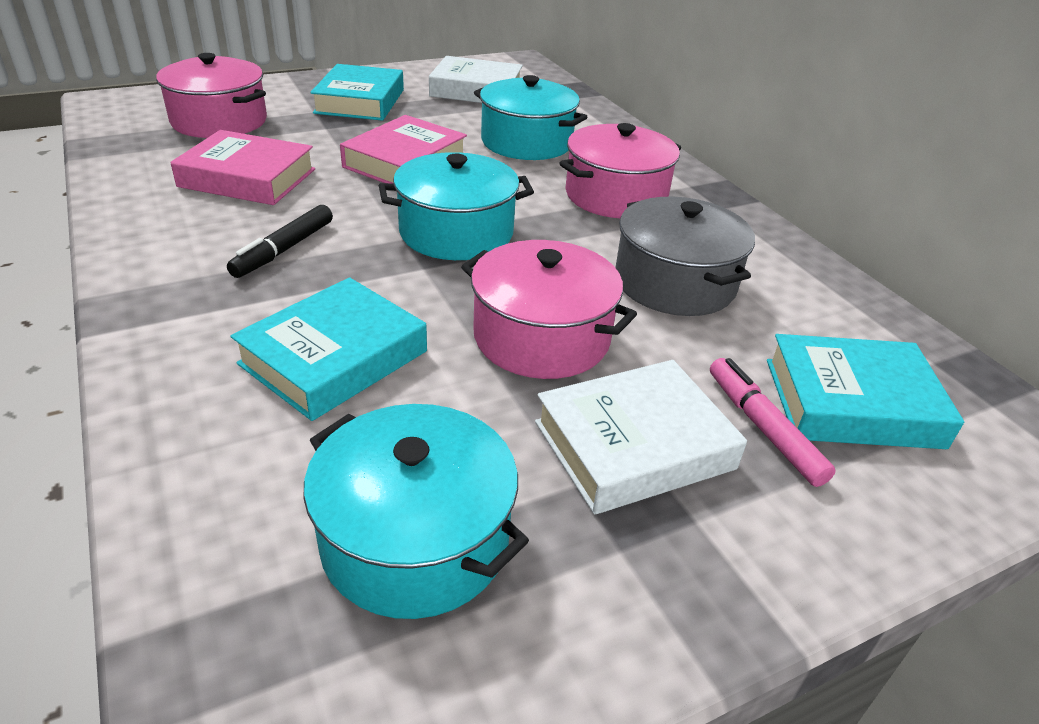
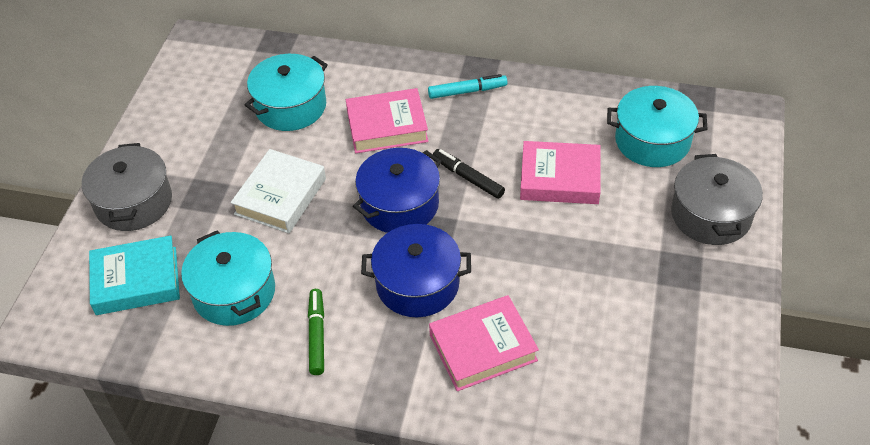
blue pot: 0 -> 2
green marker: 0 -> 1
grey pot: 1 -> 2
pink book: 2 -> 3
pink marker: 1 -> 0
pink pot: 3 -> 0
turquoise book: 3 -> 1
turquoise marker: 0 -> 1
white book: 2 -> 1

